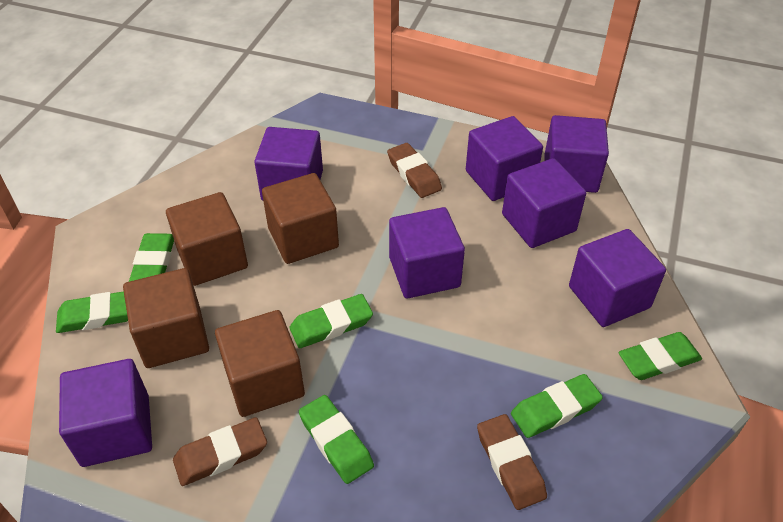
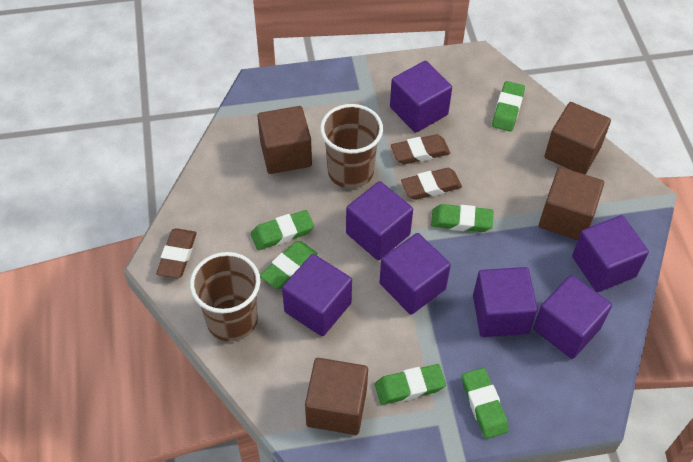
brown cup: 0 -> 2

